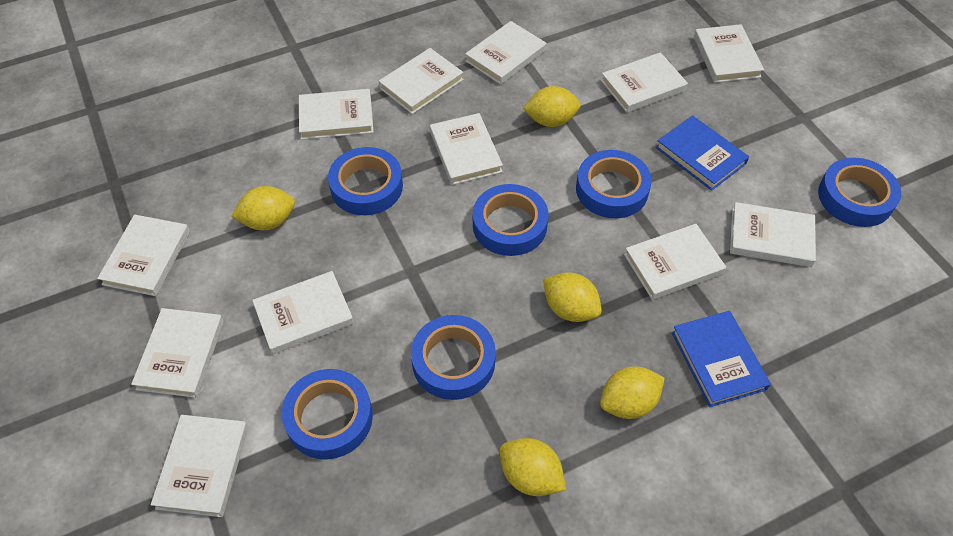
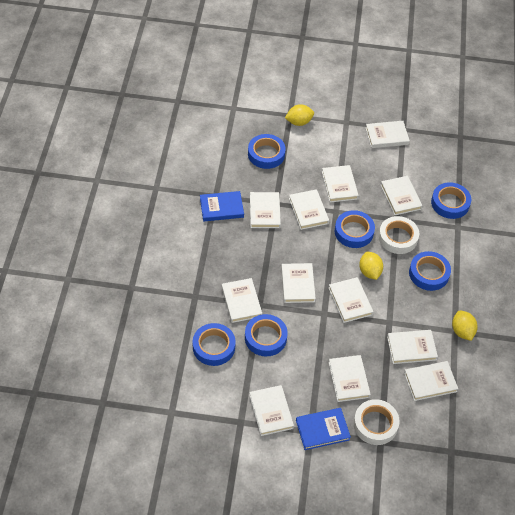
white tape: 0 -> 2
yellow lemon: 5 -> 3

